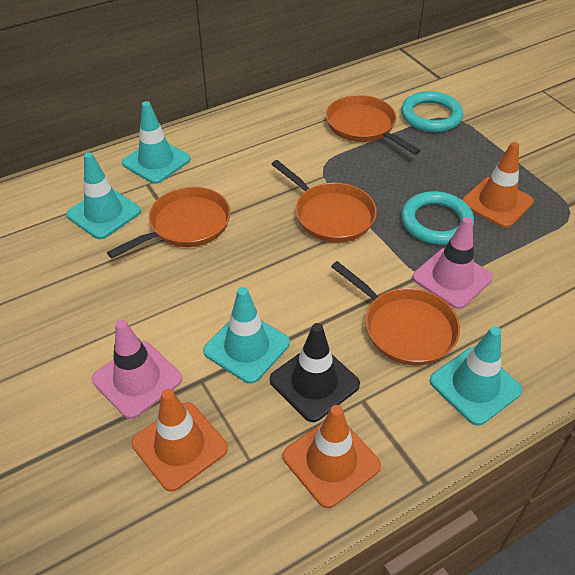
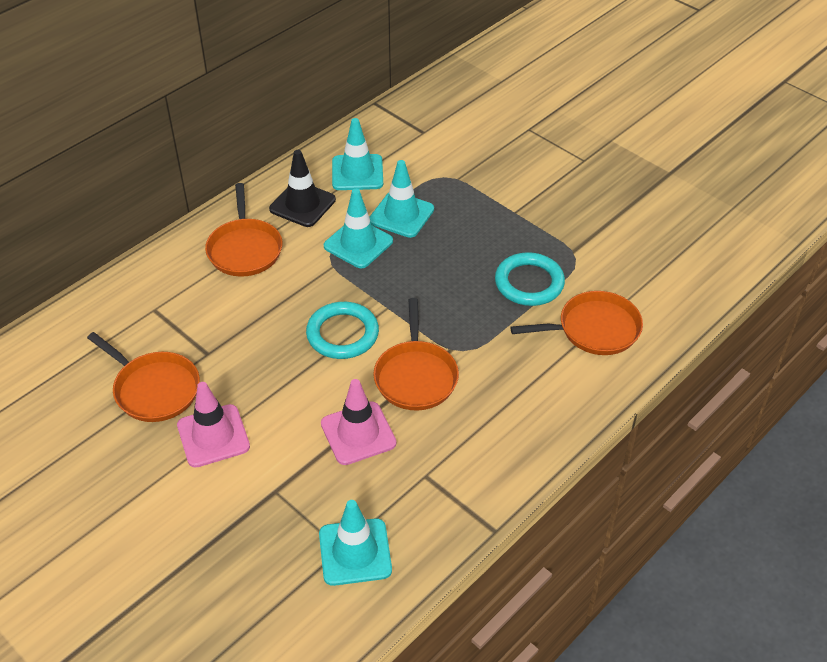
orange traffic cone: 3 -> 0

